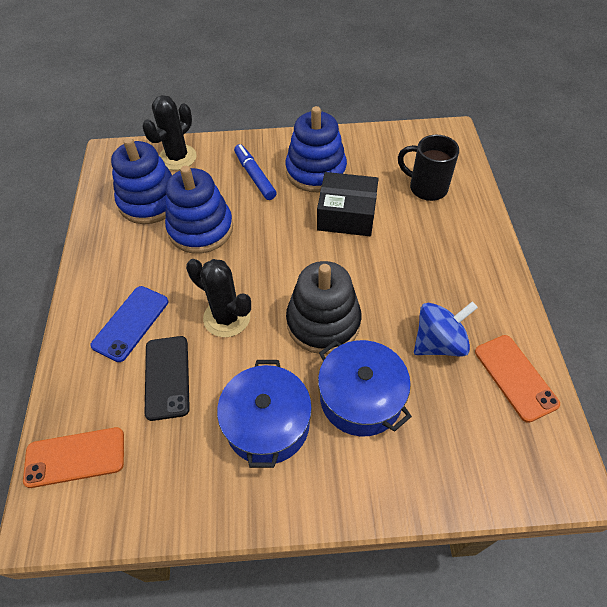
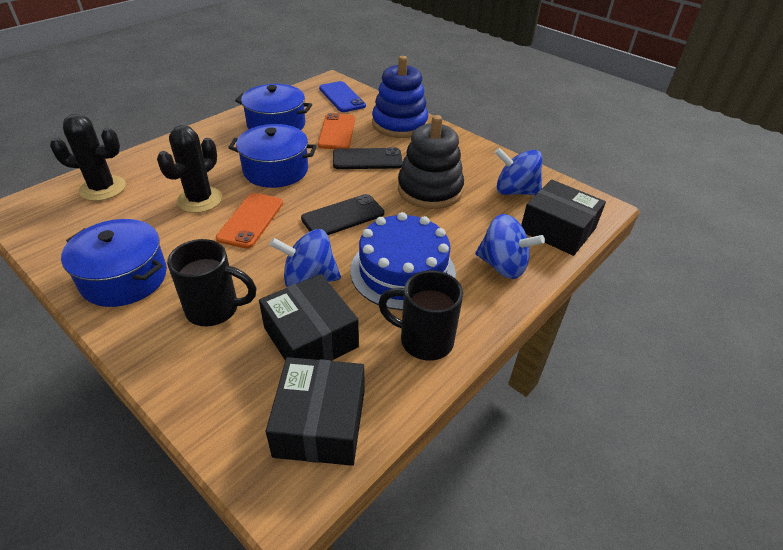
black box: 1 -> 3
black mug: 1 -> 2
black phone: 1 -> 2
blue cake: 0 -> 1
blue marker: 1 -> 0
blue pot: 2 -> 3
blue spinning top: 1 -> 3
blue stacking toy: 3 -> 1

